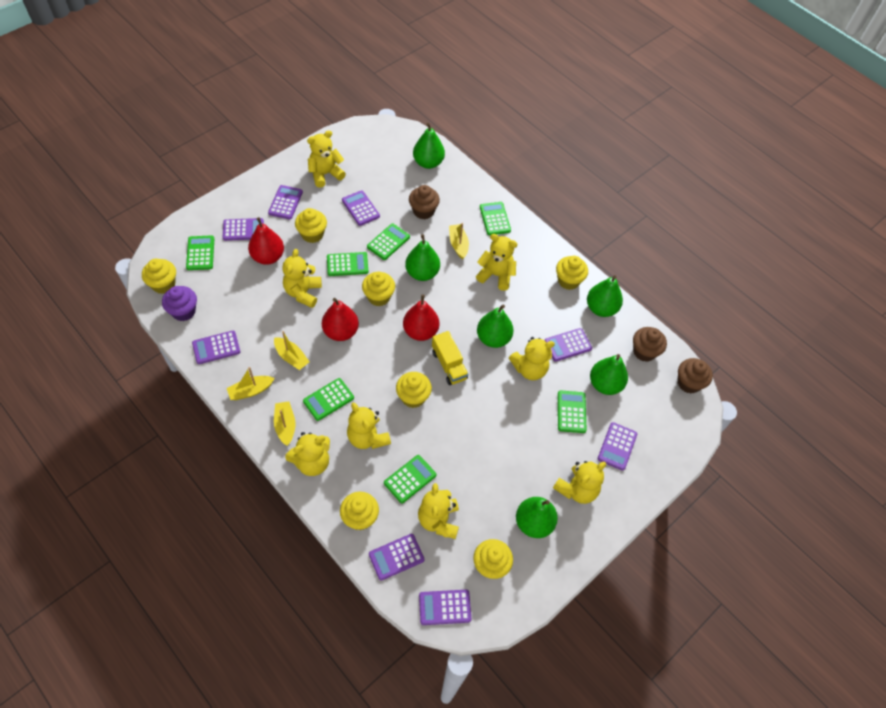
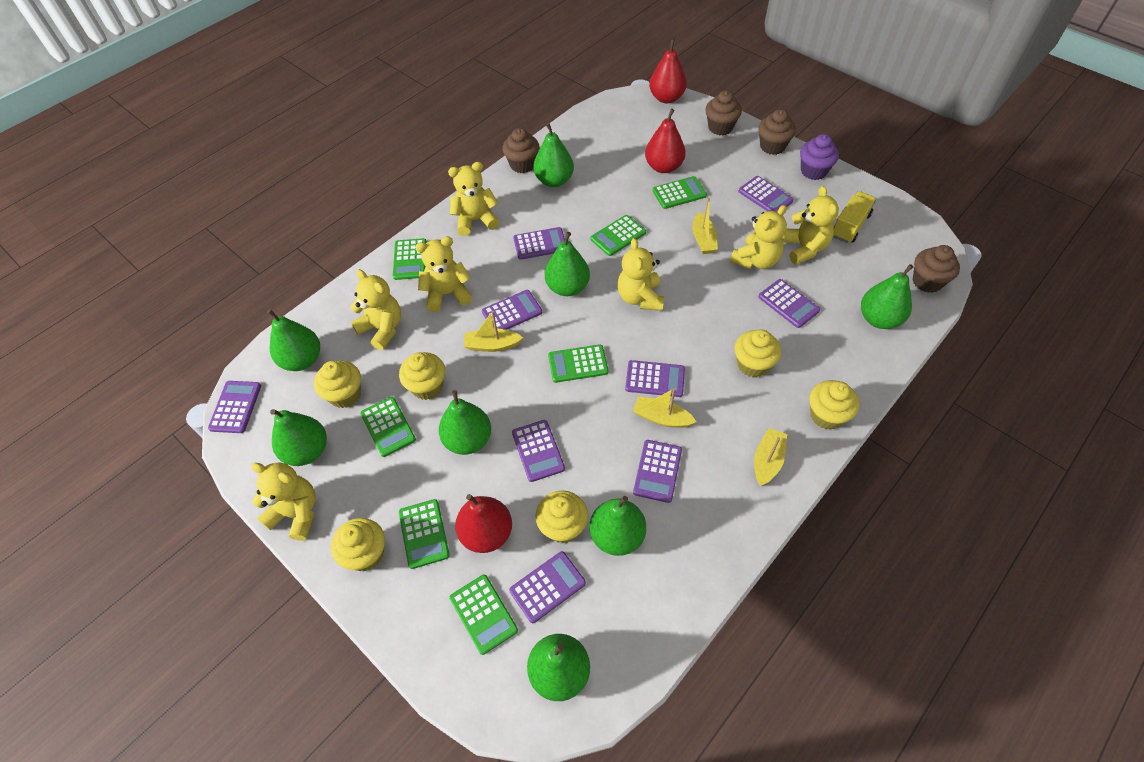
brown cupcake: 3 -> 4
green pear: 6 -> 8
purple calculator: 8 -> 9
yellow cupcake: 7 -> 6
yellow teddy bear: 8 -> 7

